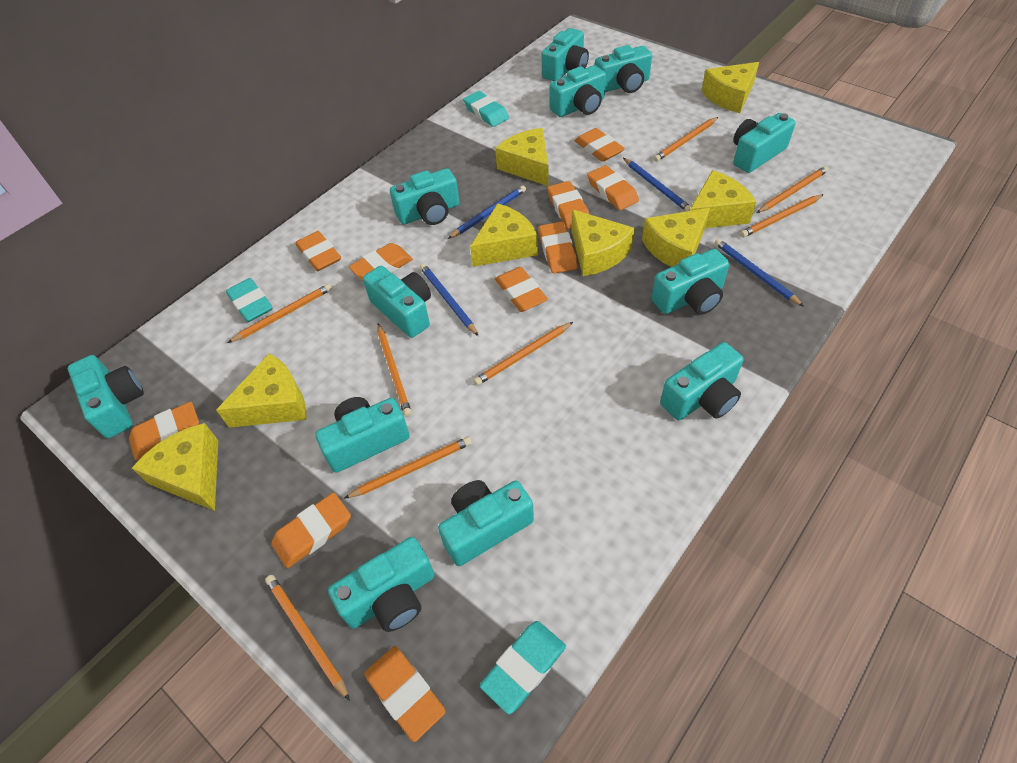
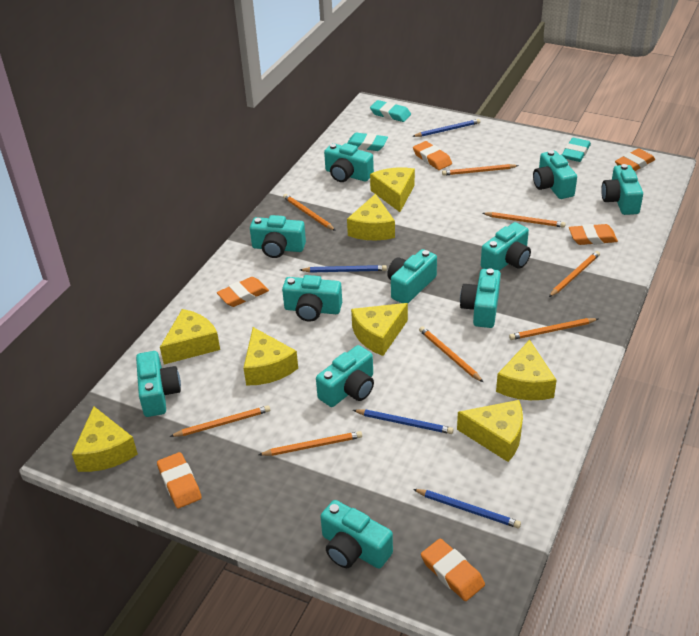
orange eraser: 10 -> 6
turquoise camera: 12 -> 11

